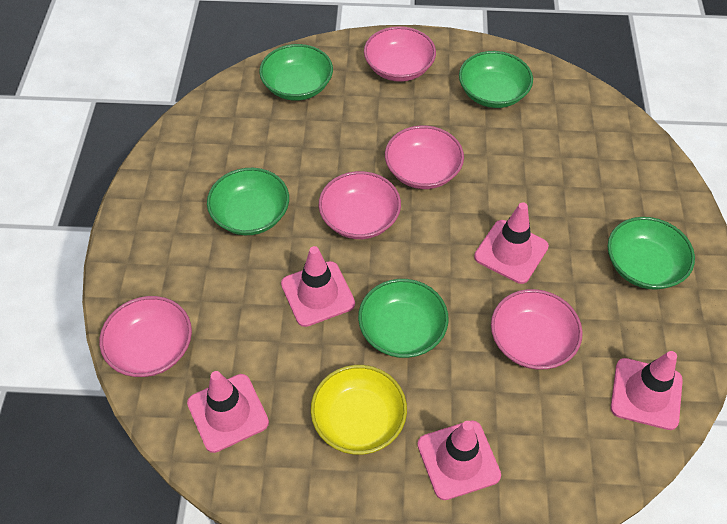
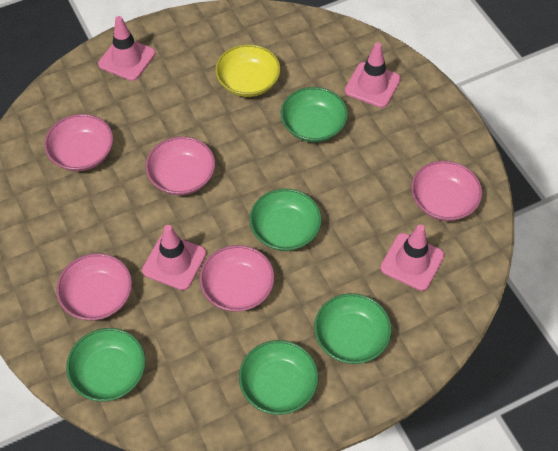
pink traffic cone: 5 -> 4

